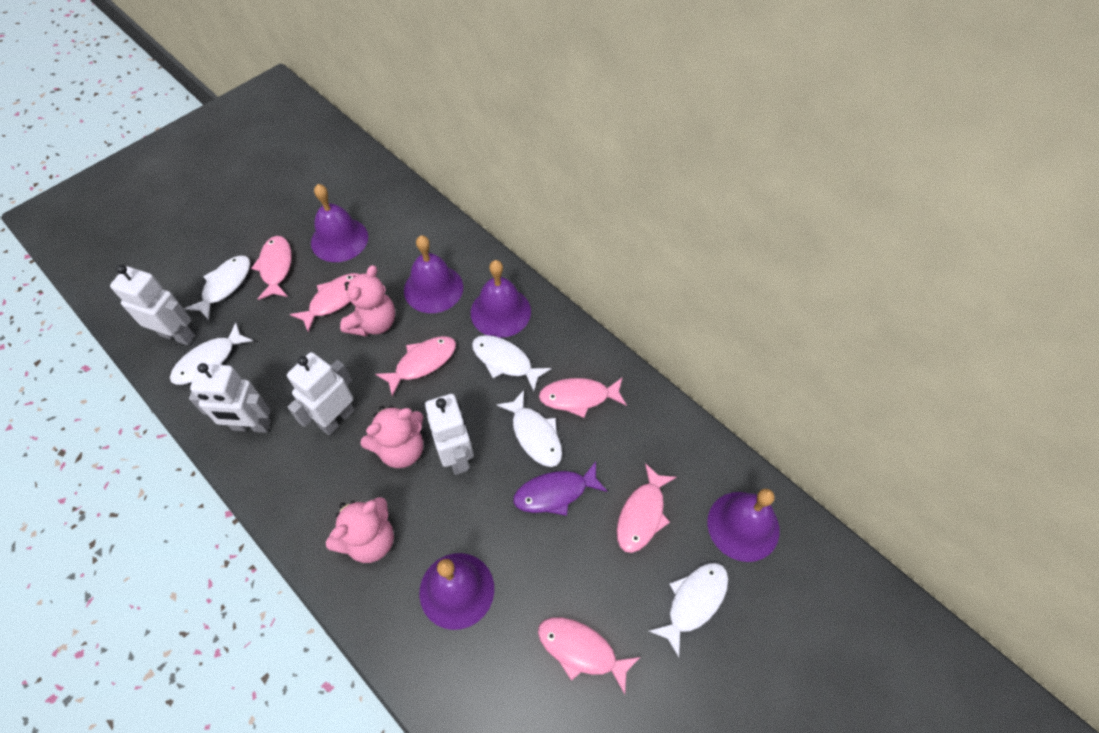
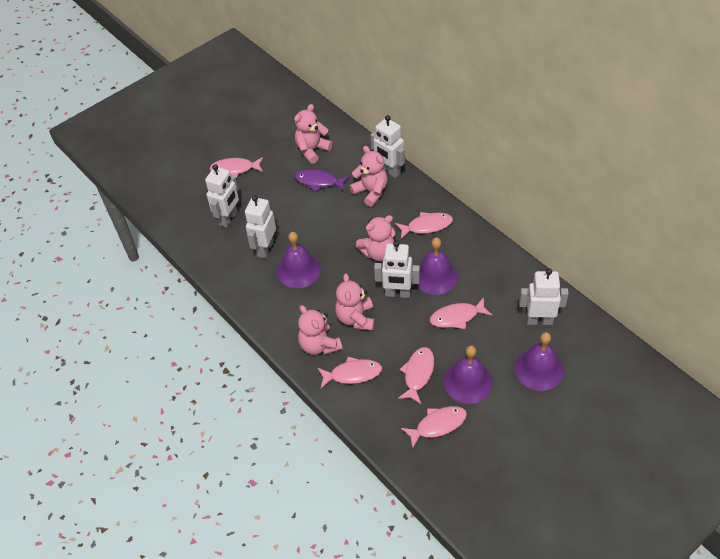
pink teddy bear: 3 -> 5
purple bell: 5 -> 4
white fish: 5 -> 0
white robot: 4 -> 5

